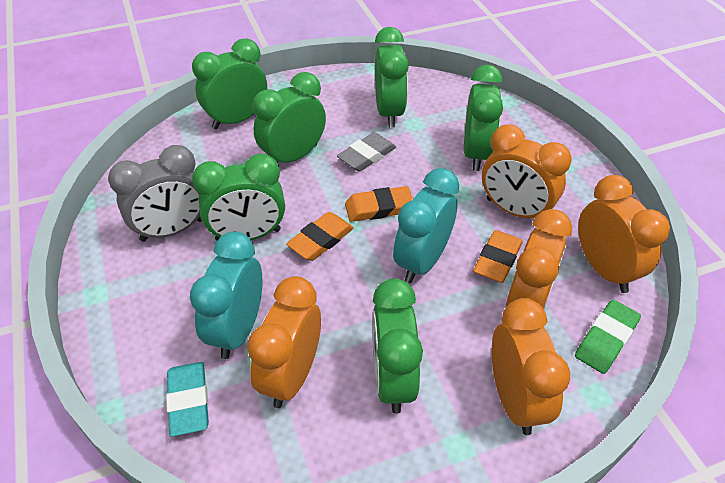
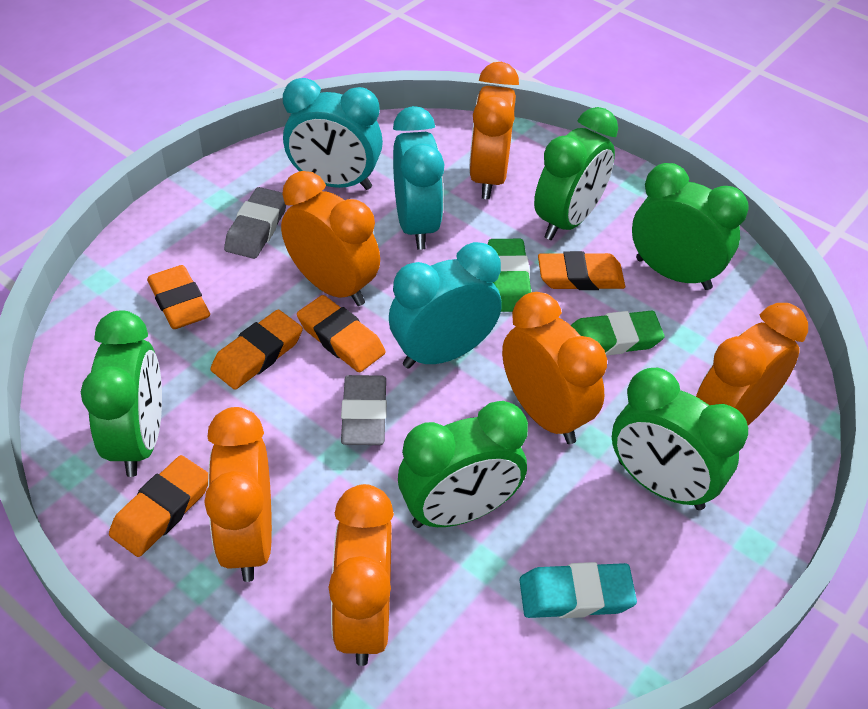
green clock: 6 -> 5
green eraser: 1 -> 2
grey clock: 1 -> 0
grey eraser: 1 -> 2
orange clock: 5 -> 6
orange eraser: 3 -> 5
turquoise clock: 2 -> 3

